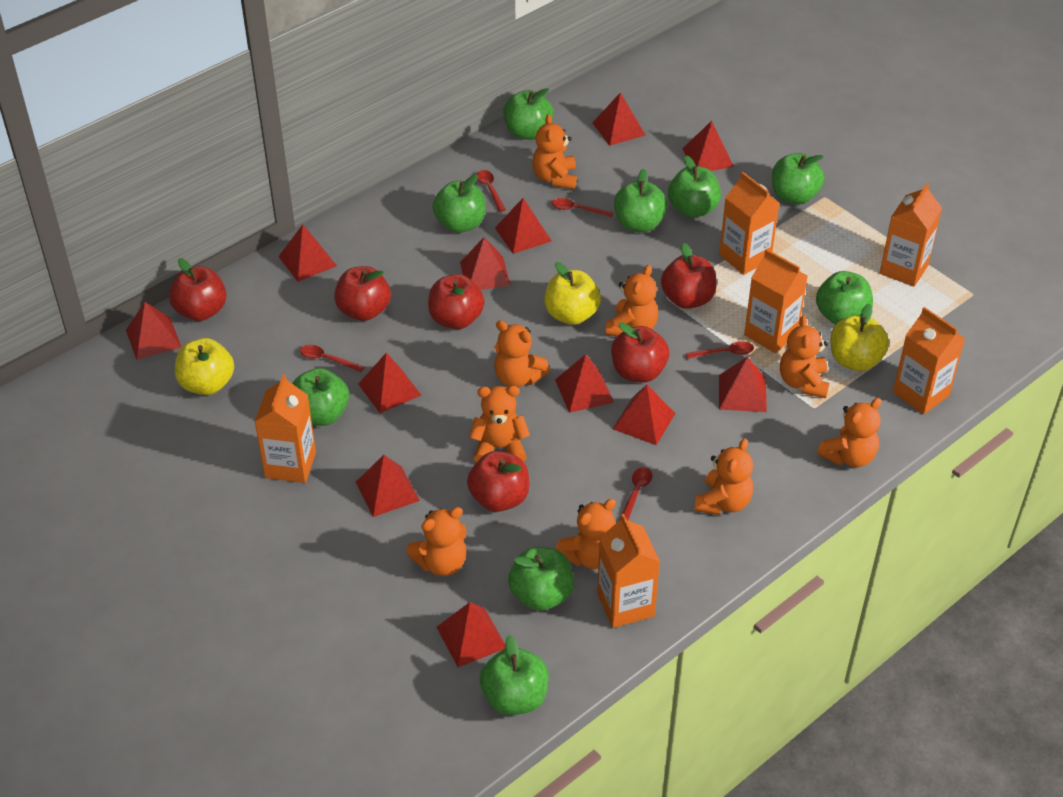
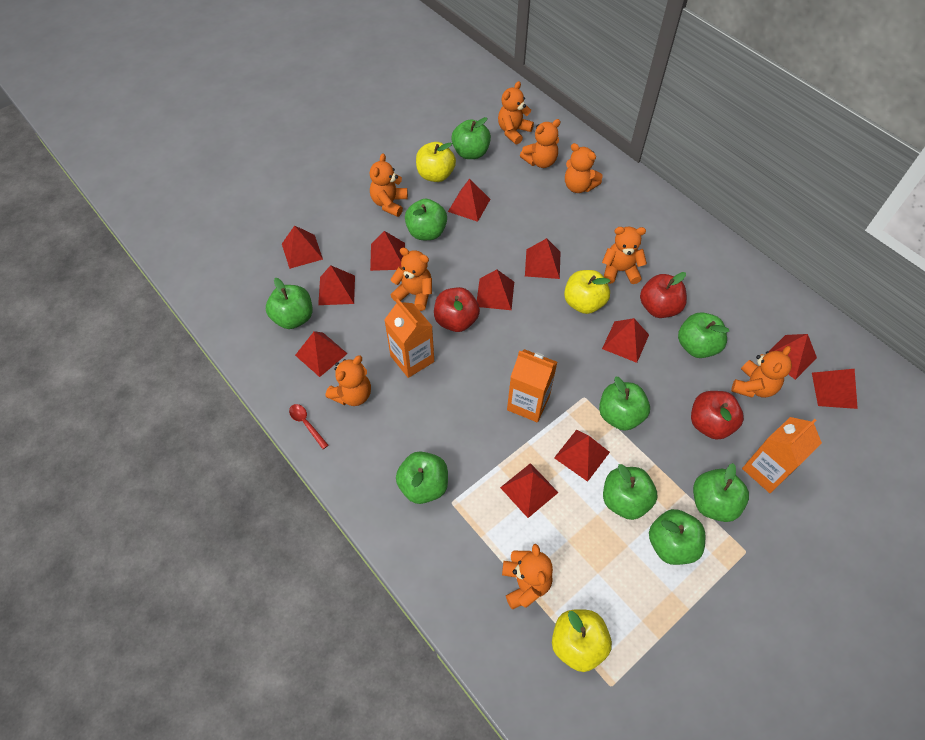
orange carton: 6 -> 3
red apple: 6 -> 3
red spoon: 5 -> 1

